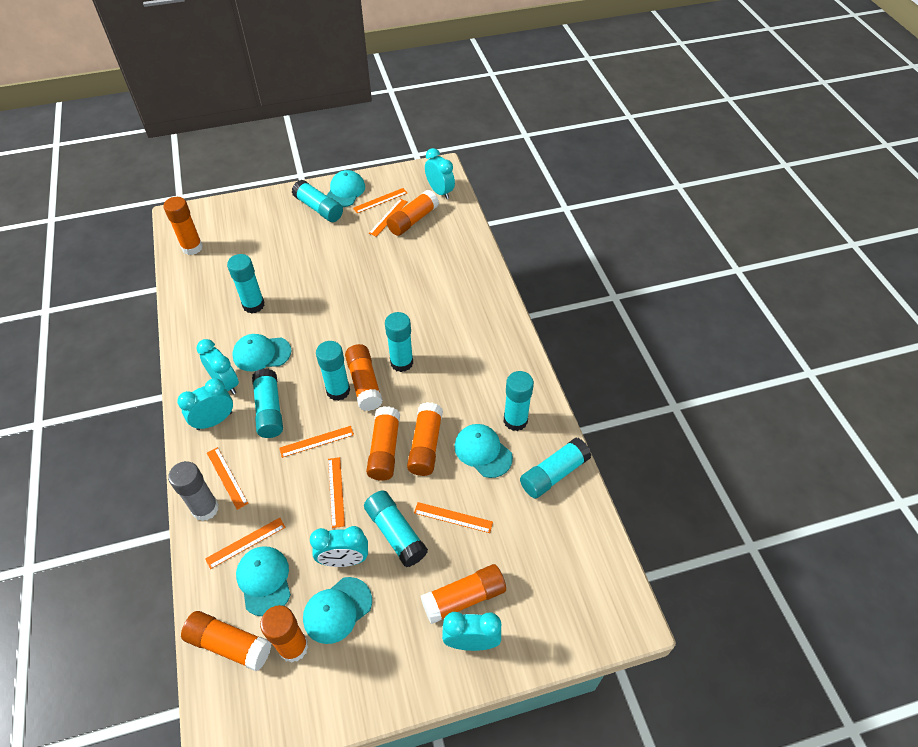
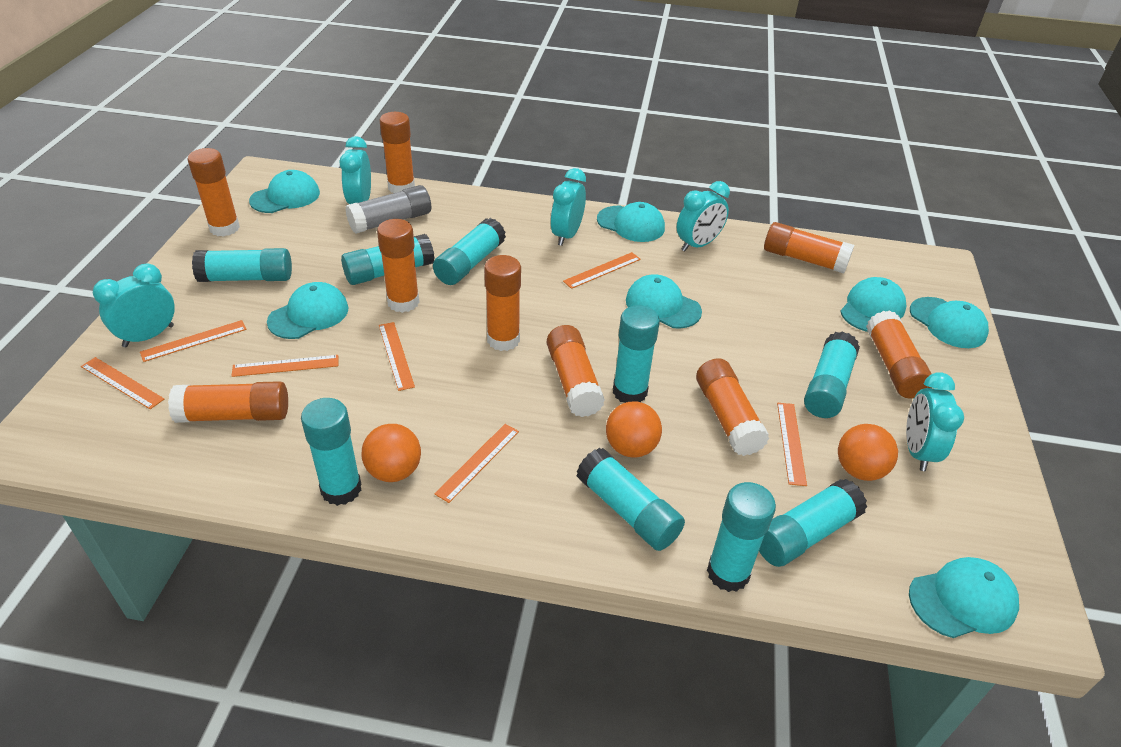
orange ball: 0 -> 3
orange glue stick: 8 -> 9
turquoise cap: 5 -> 7
turquoise glue stick: 8 -> 9

